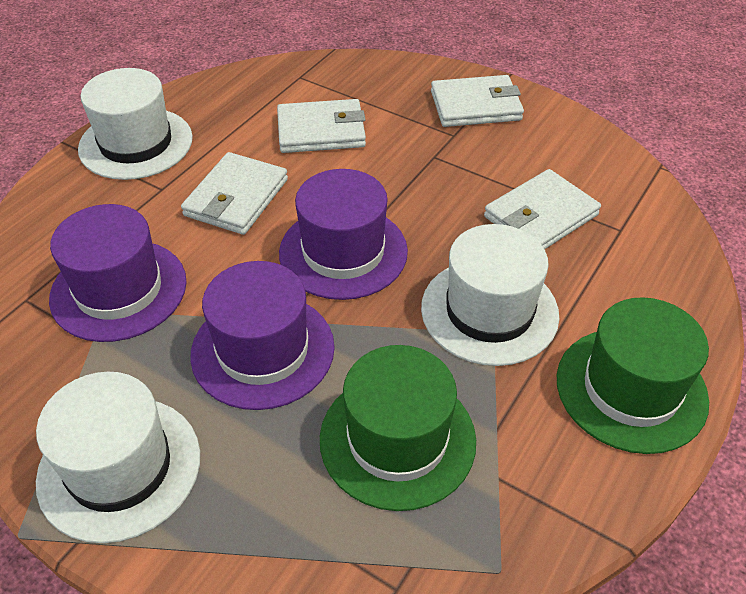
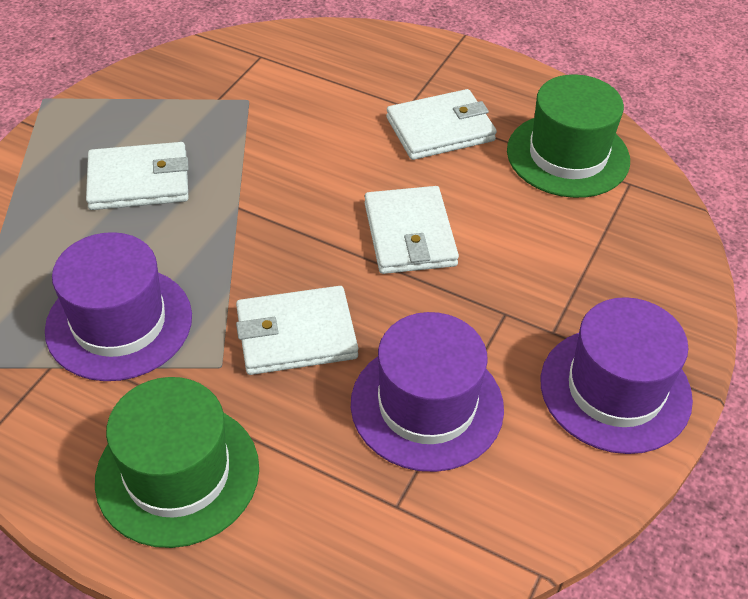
white hat: 3 -> 0

